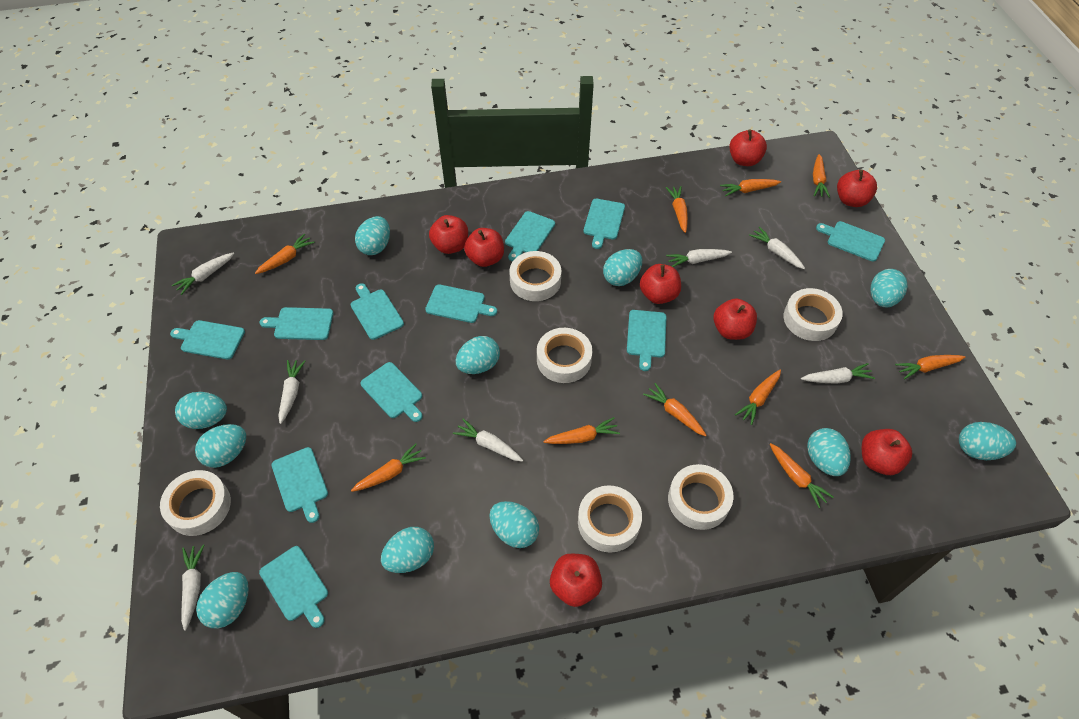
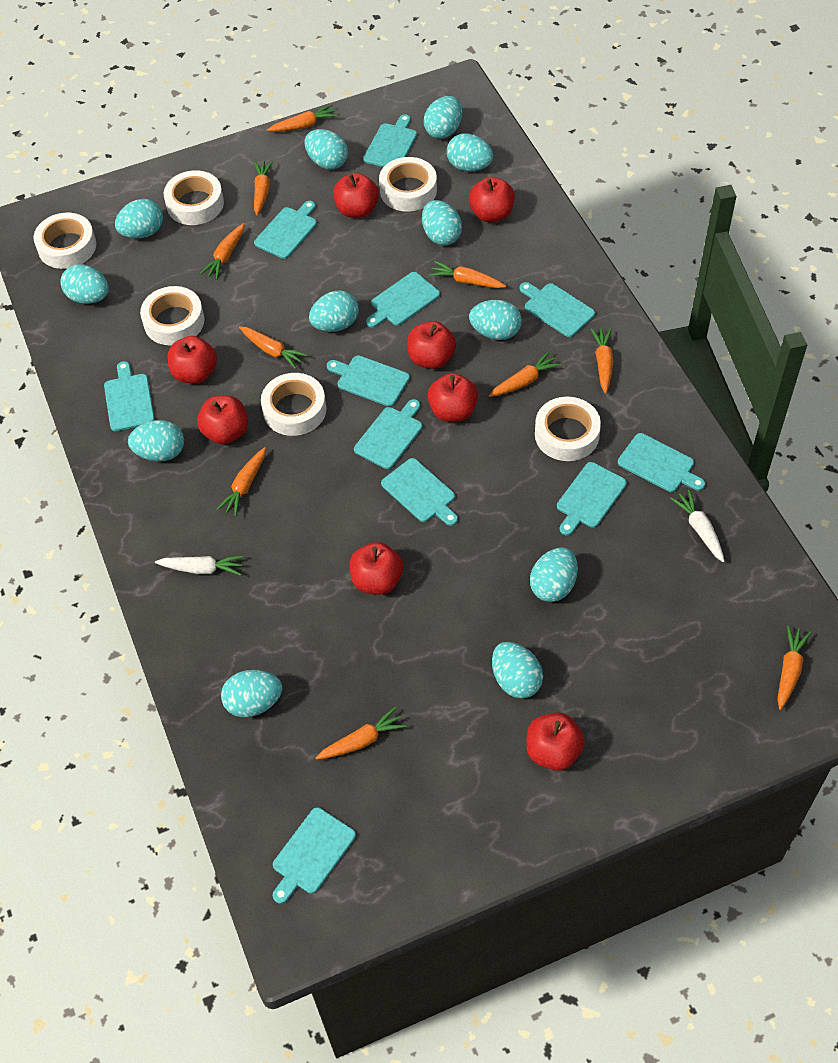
turquoise egg: 11 -> 12
white carrot: 7 -> 2

